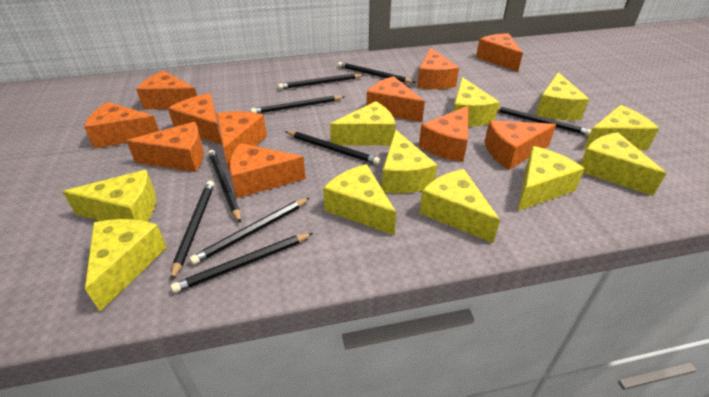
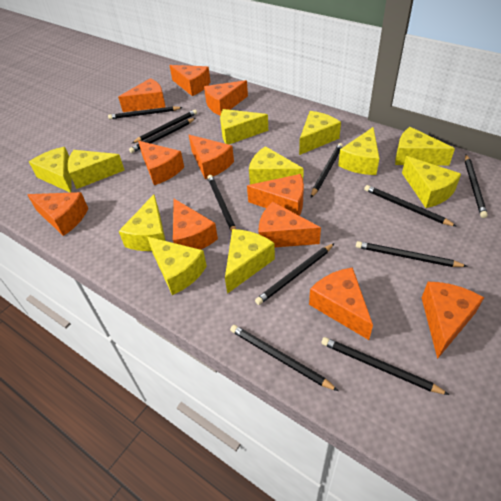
black pencil: 9 -> 11

